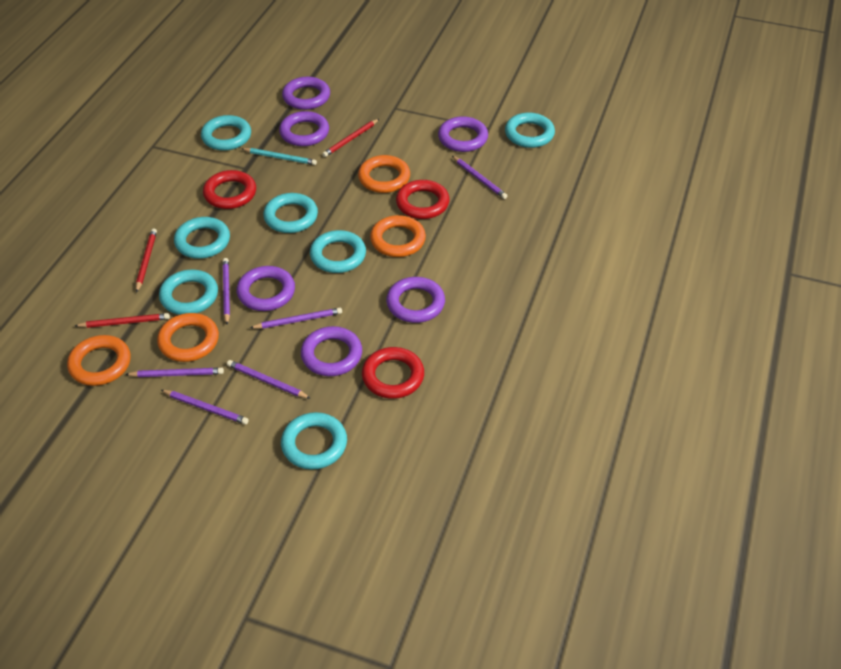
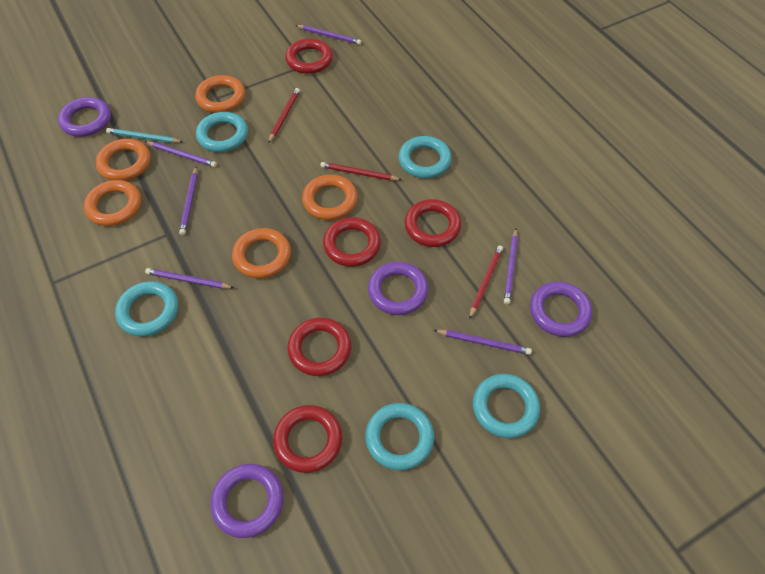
orange ring: 4 -> 5
purple ring: 6 -> 4
red ring: 3 -> 5
turquoise ring: 7 -> 5

